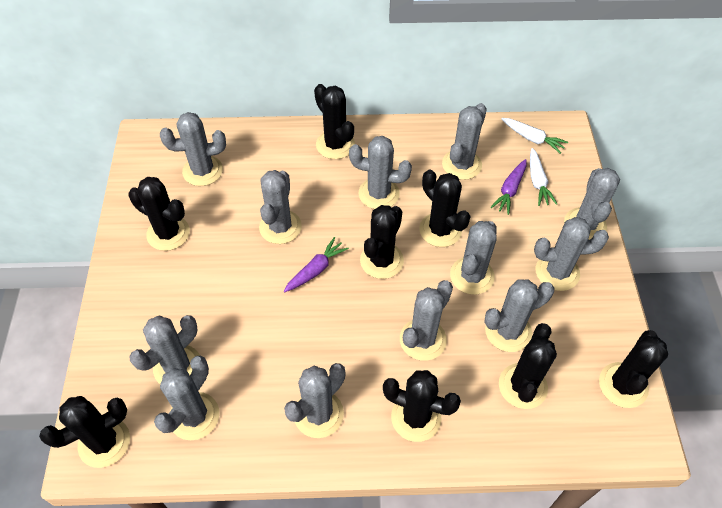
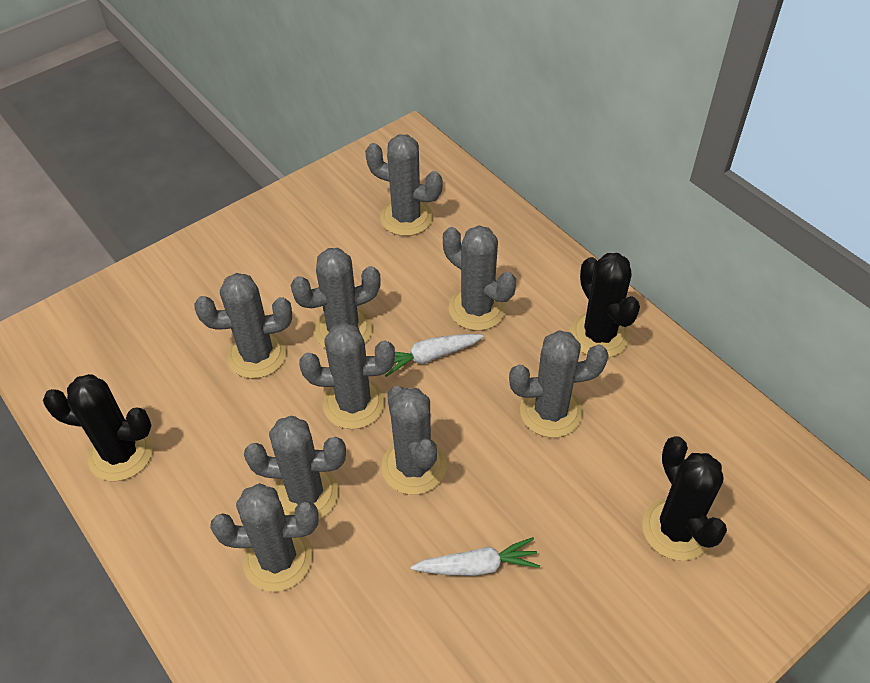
black cactus: 8 -> 3
grey cactus: 12 -> 9
purple carrot: 2 -> 0

